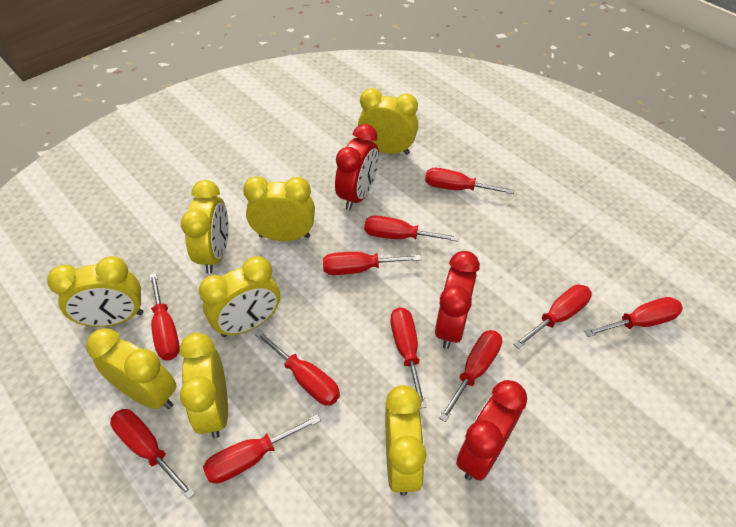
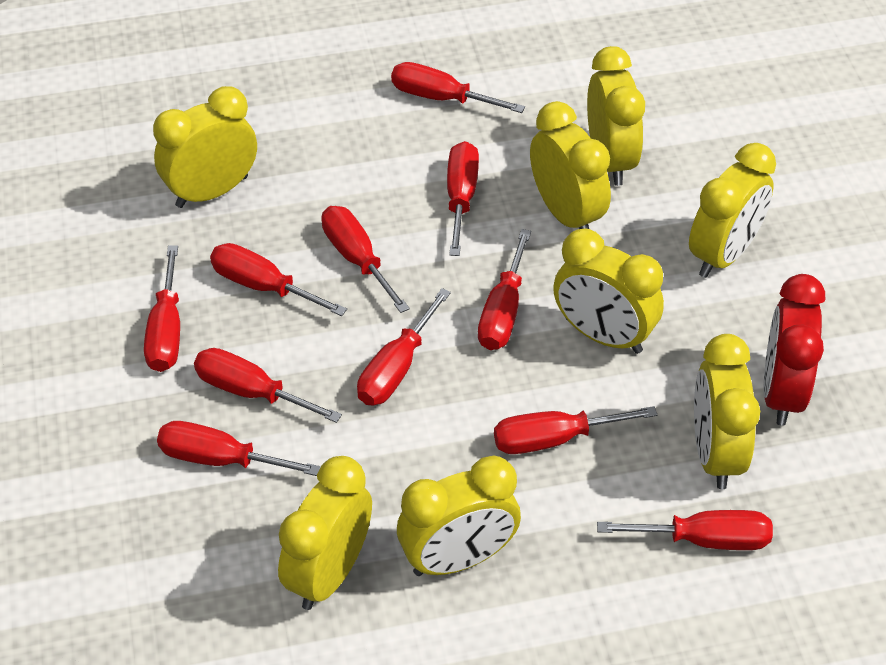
red clock: 3 -> 1

